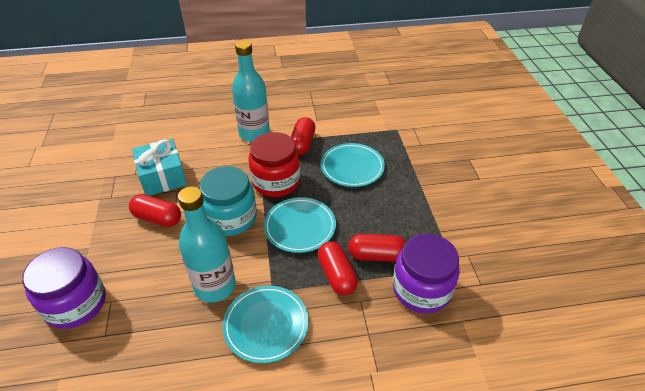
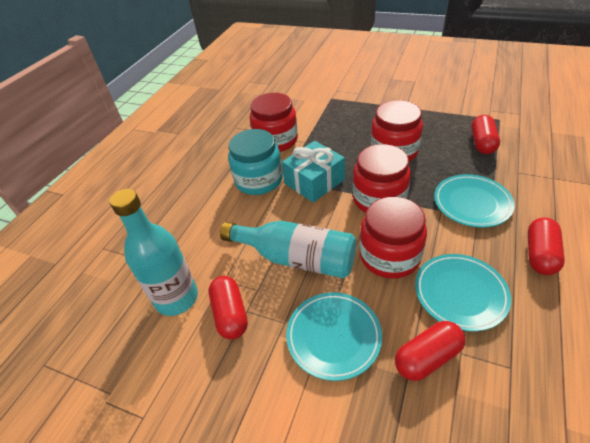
purple jar: 2 -> 0
red jar: 1 -> 4

